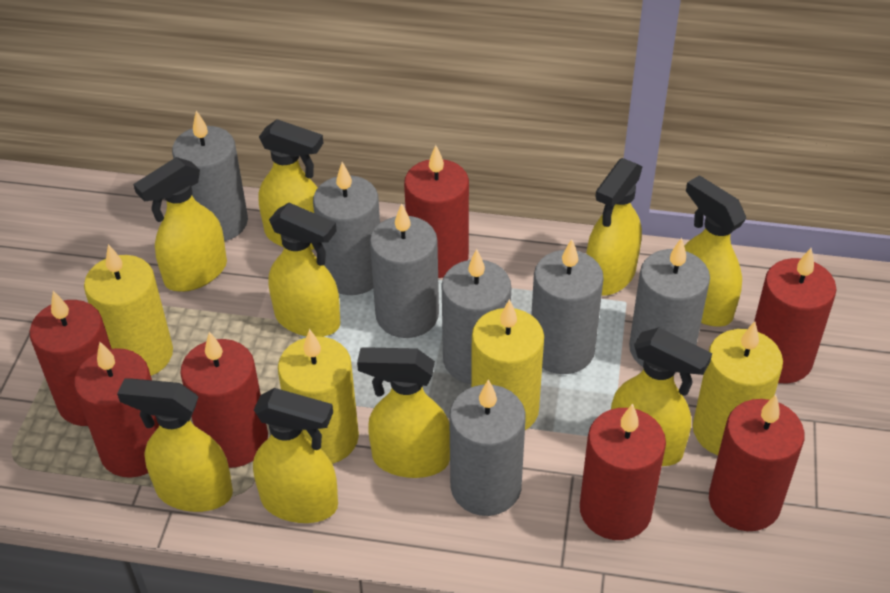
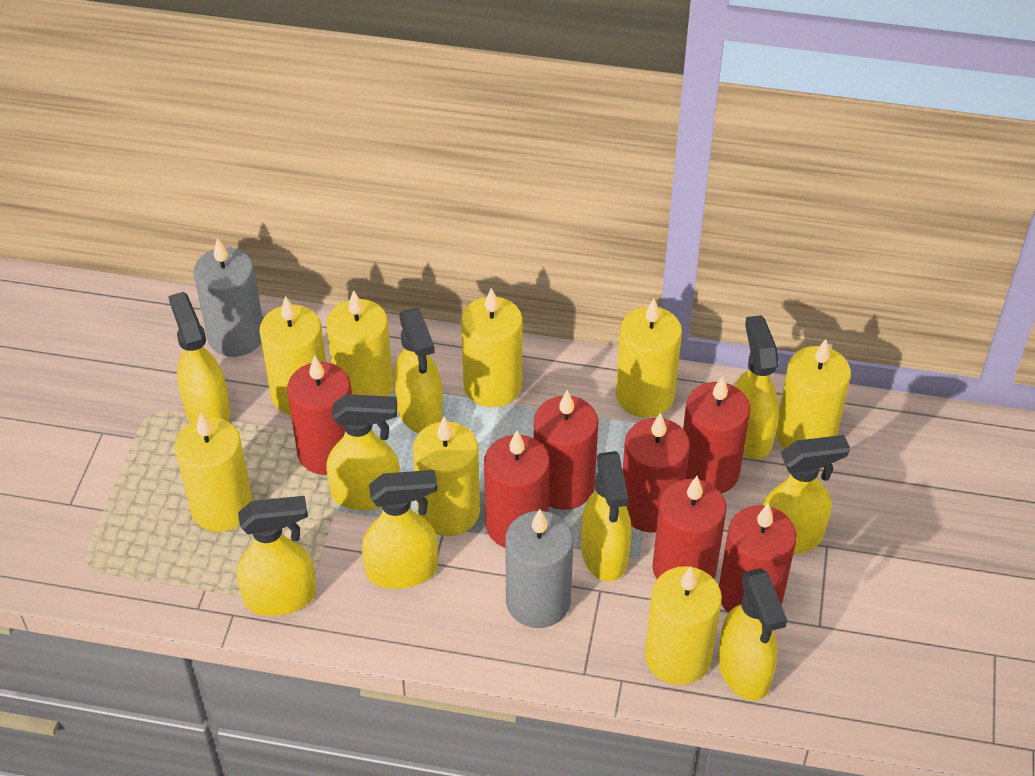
grey candle: 7 -> 2
yellow candle: 4 -> 8

